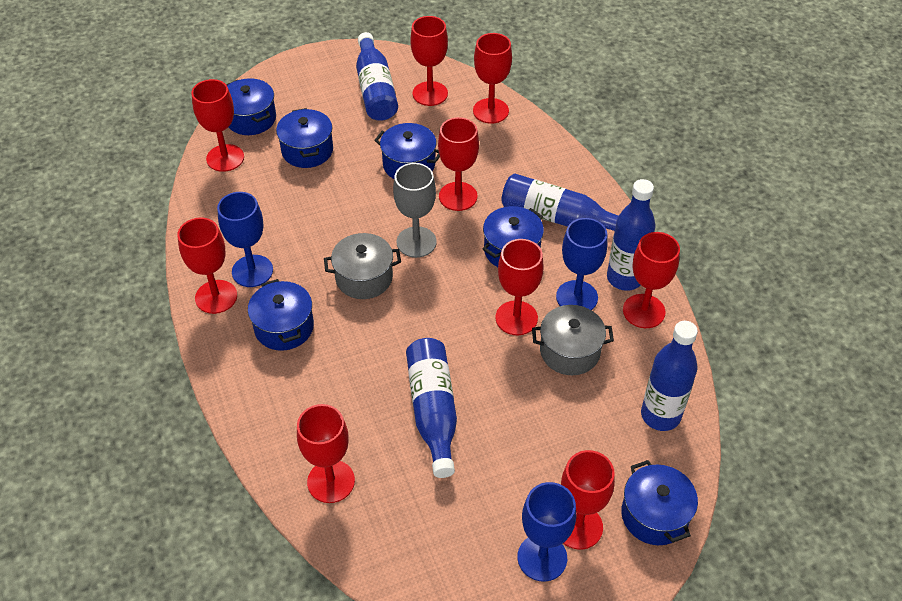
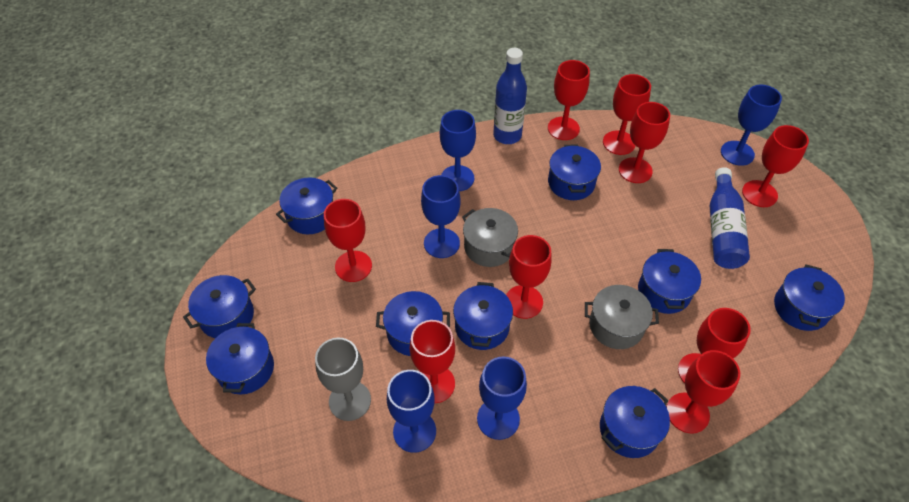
blue bottle: 5 -> 2
blue goblet: 3 -> 5
blue pot: 6 -> 9

